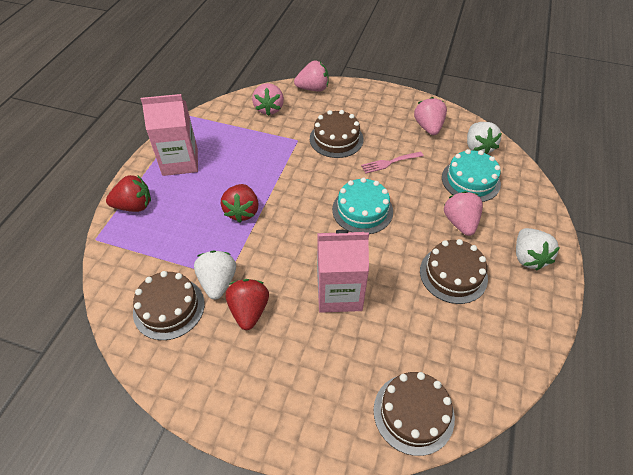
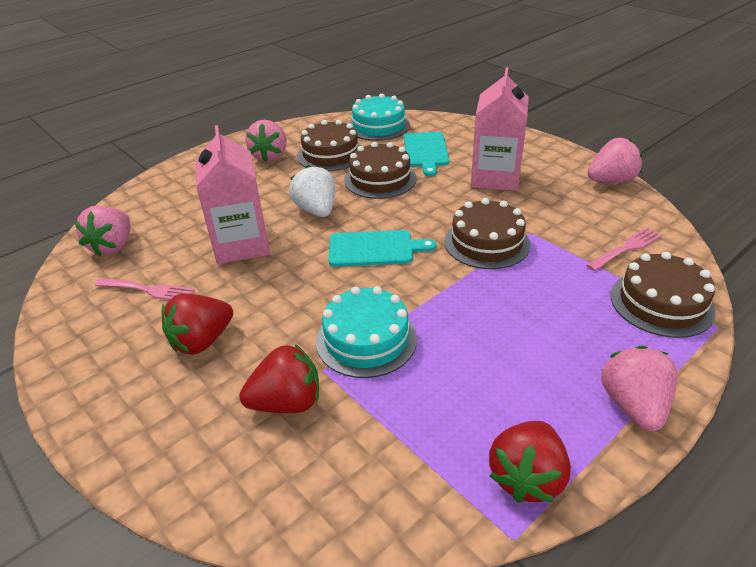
pink fork: 1 -> 2
turquoise cutting board: 0 -> 2
white strawberry: 3 -> 1

